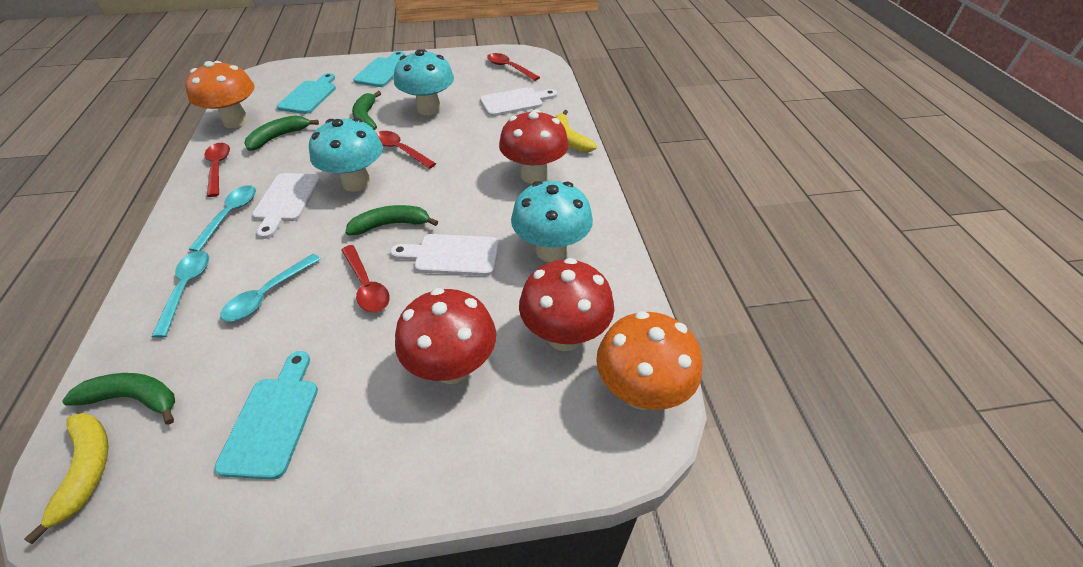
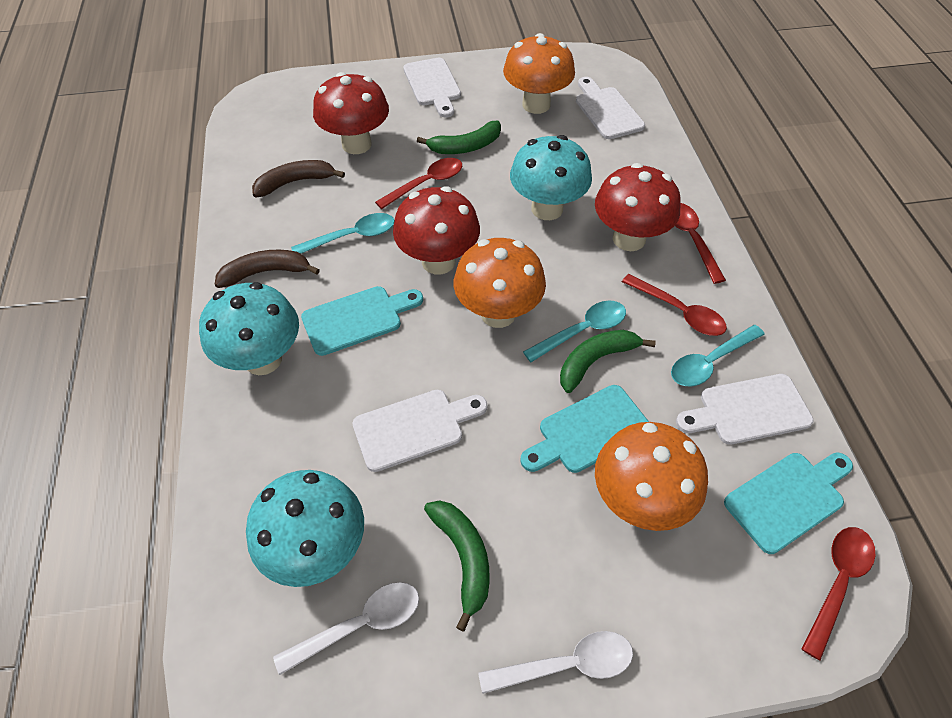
brown banana: 0 -> 2
green banana: 4 -> 3
orange mushroom: 2 -> 3
white cutting board: 3 -> 4
white spoon: 0 -> 2
yellow banana: 2 -> 0

